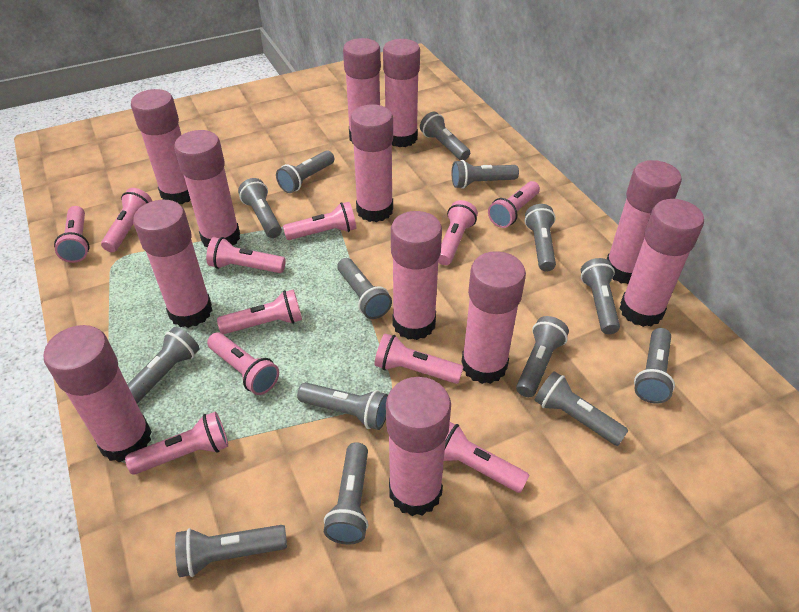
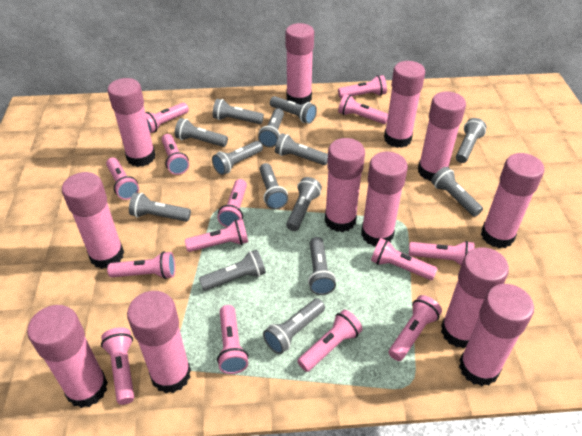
pink flashlight: 11 -> 14

